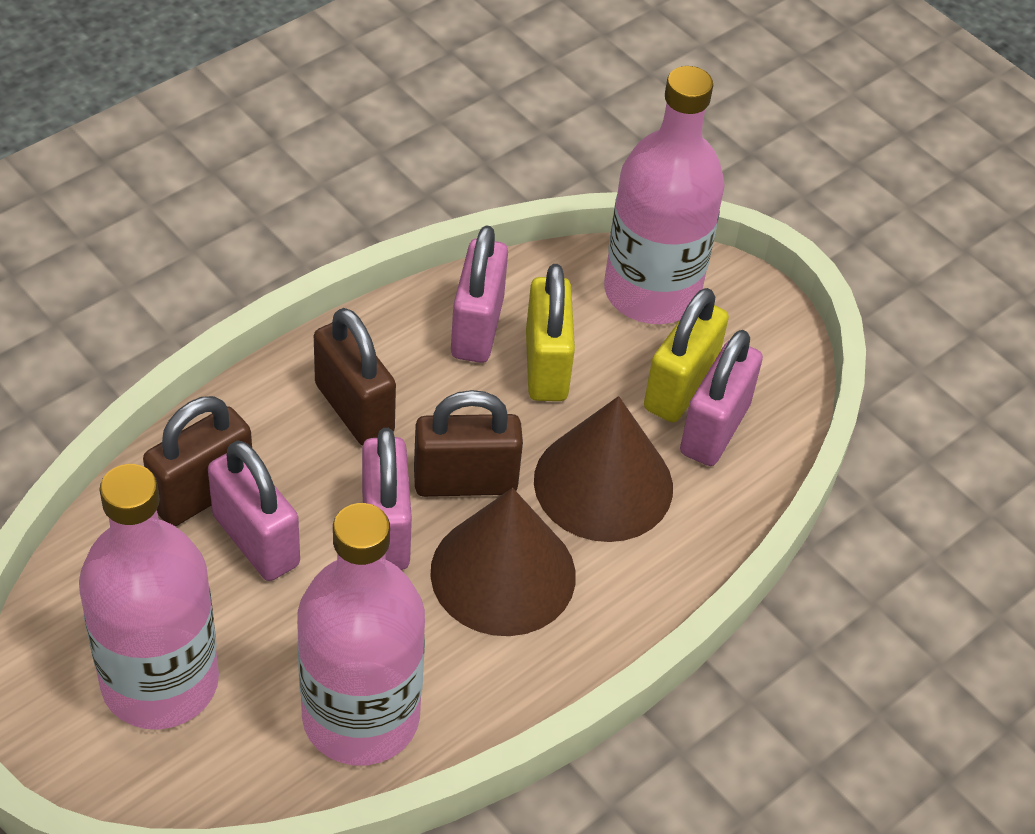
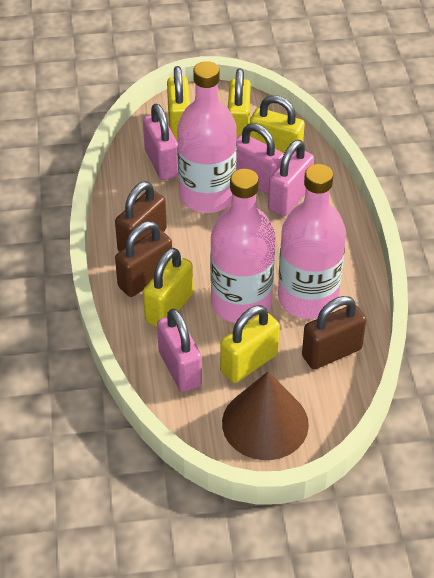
brown cone: 2 -> 1
yellow padlock: 2 -> 5

